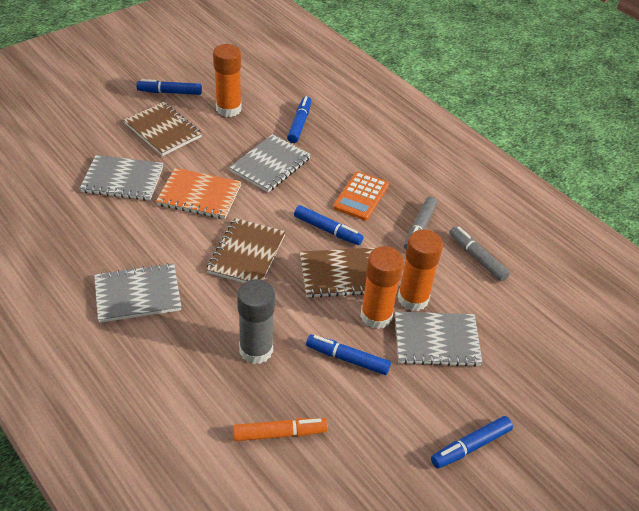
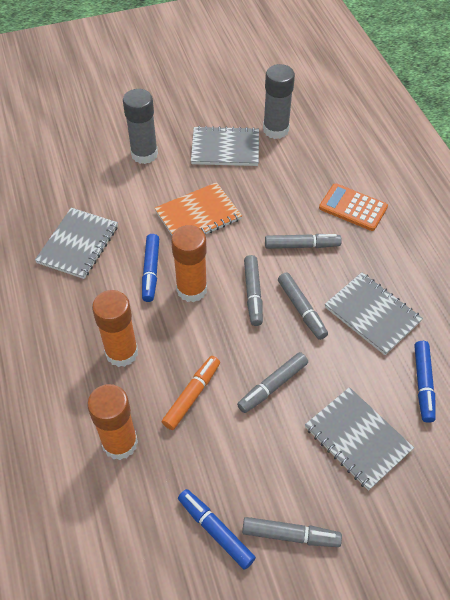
blue marker: 5 -> 3
brown notebook: 3 -> 0
grey glue stick: 1 -> 2
grey marker: 2 -> 5

